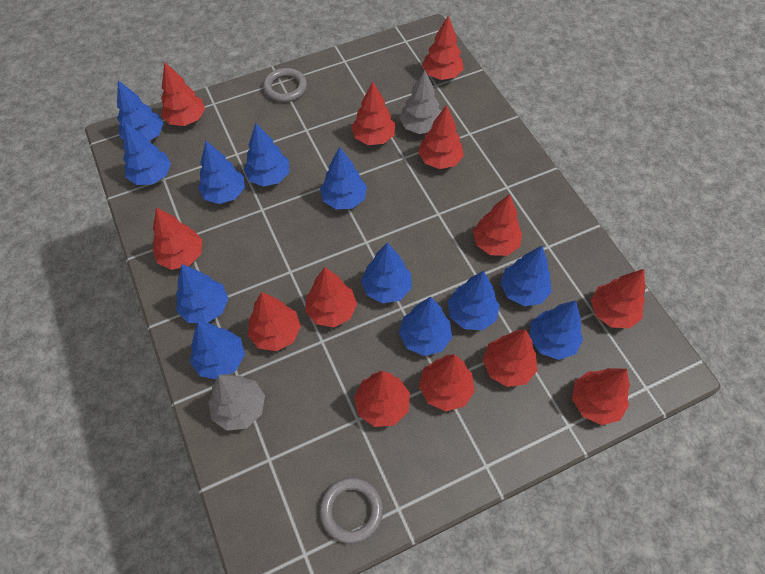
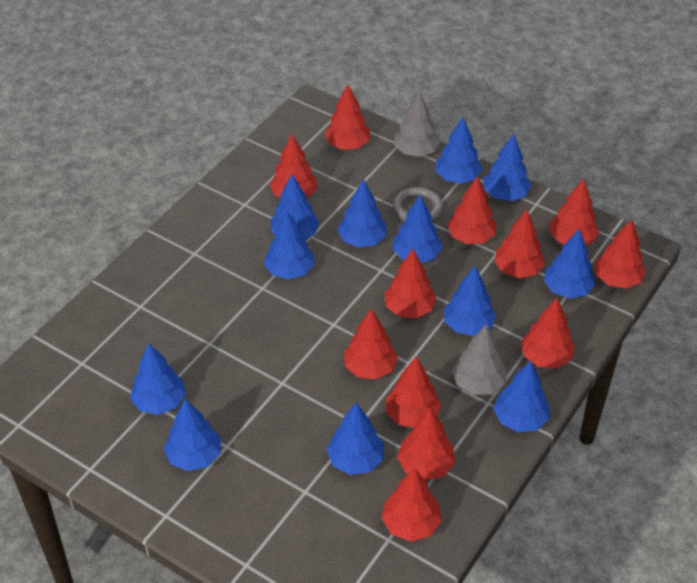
grey ring: 2 -> 1
red tree: 13 -> 12

